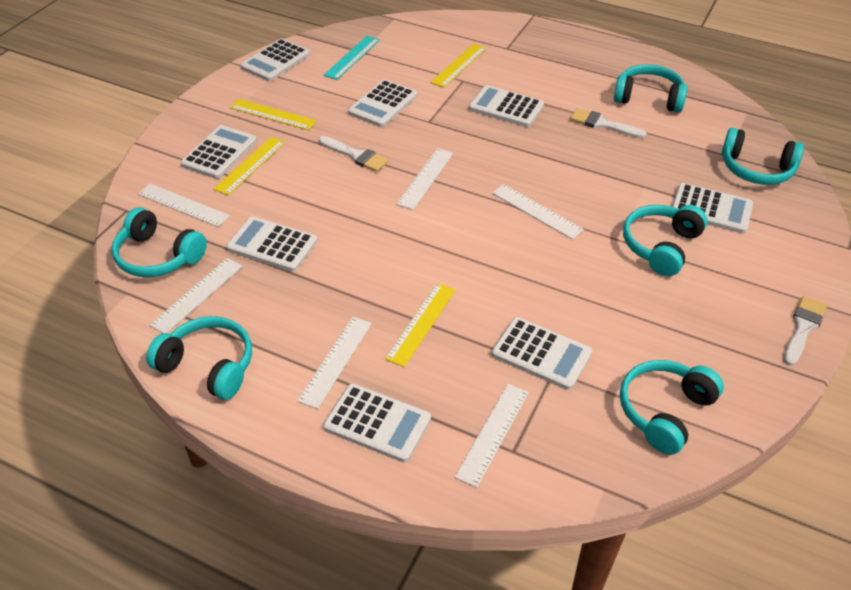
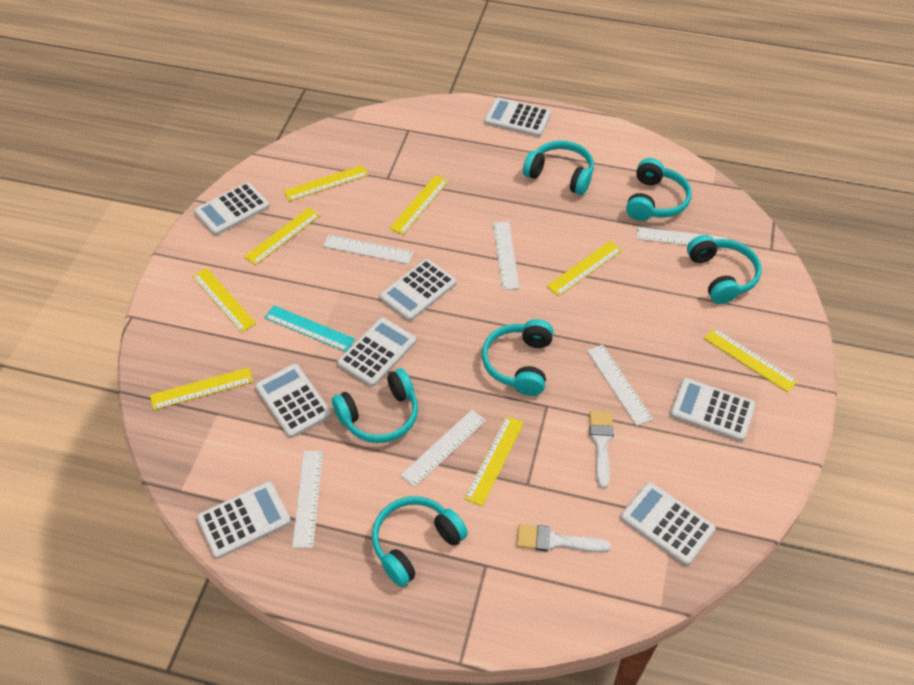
white brush: 3 -> 2
yellow ruler: 4 -> 8

